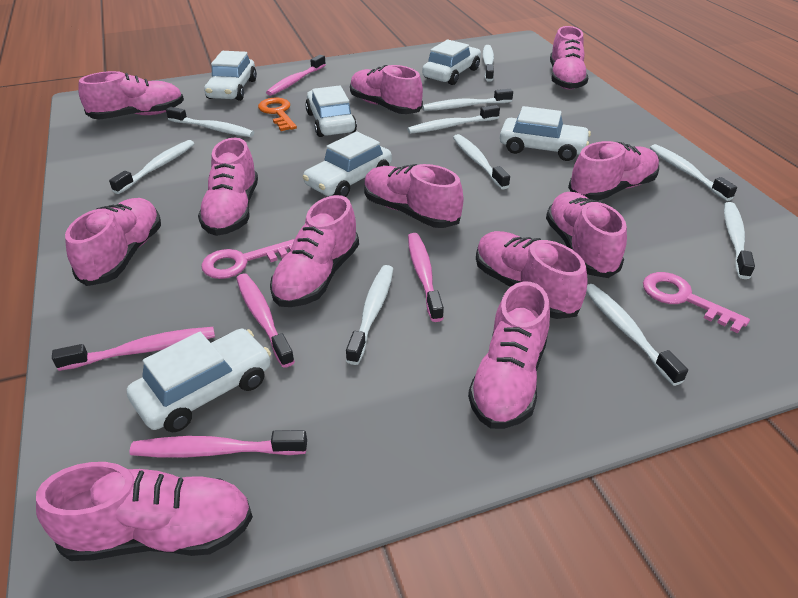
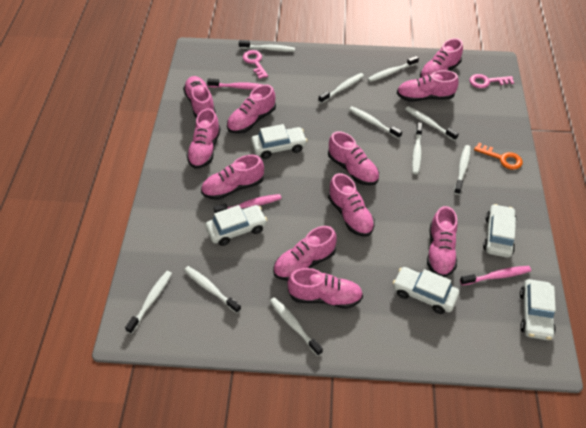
pink shoe: 12 -> 11
pink toothbrush: 5 -> 3
white car: 6 -> 5

